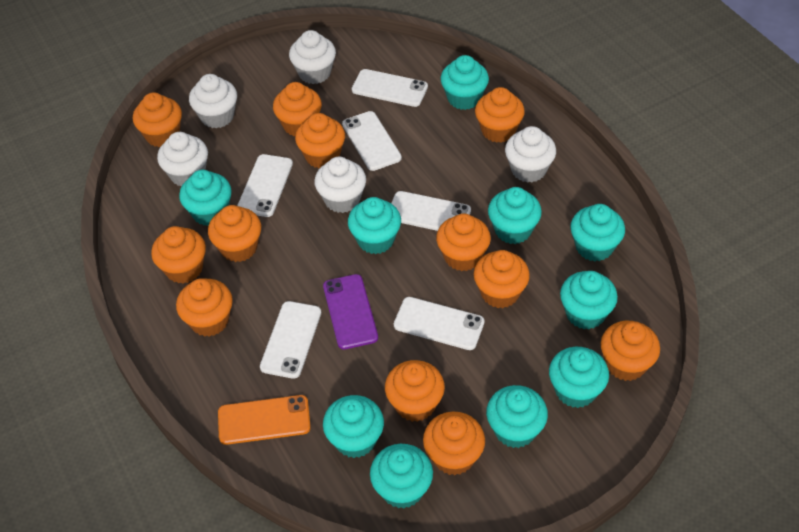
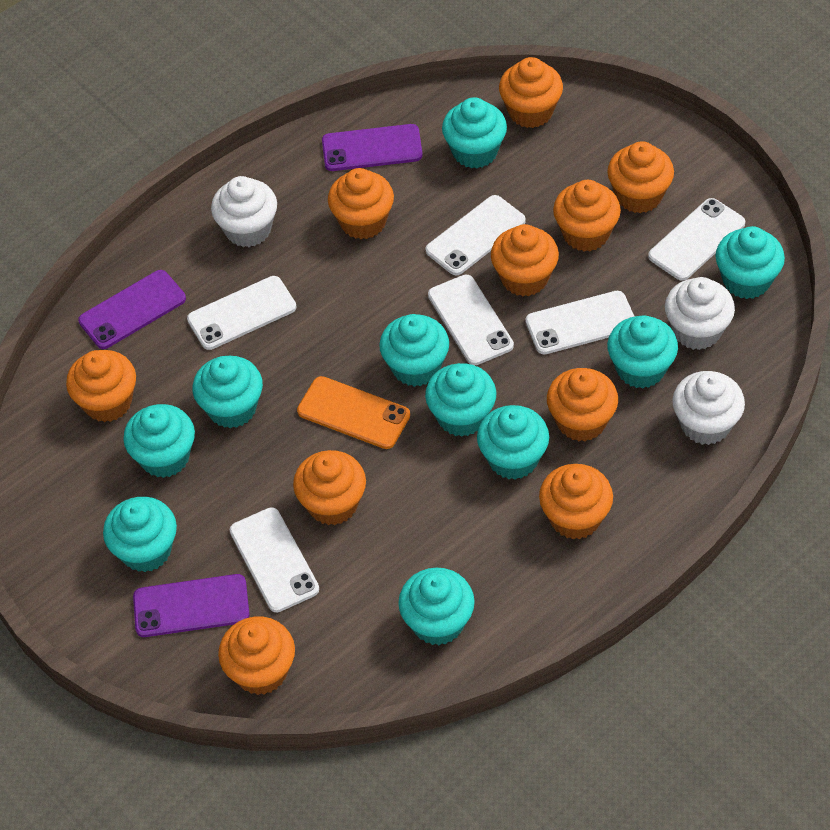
orange cupcake: 12 -> 10
purple phone: 1 -> 3
white cupcake: 5 -> 3

